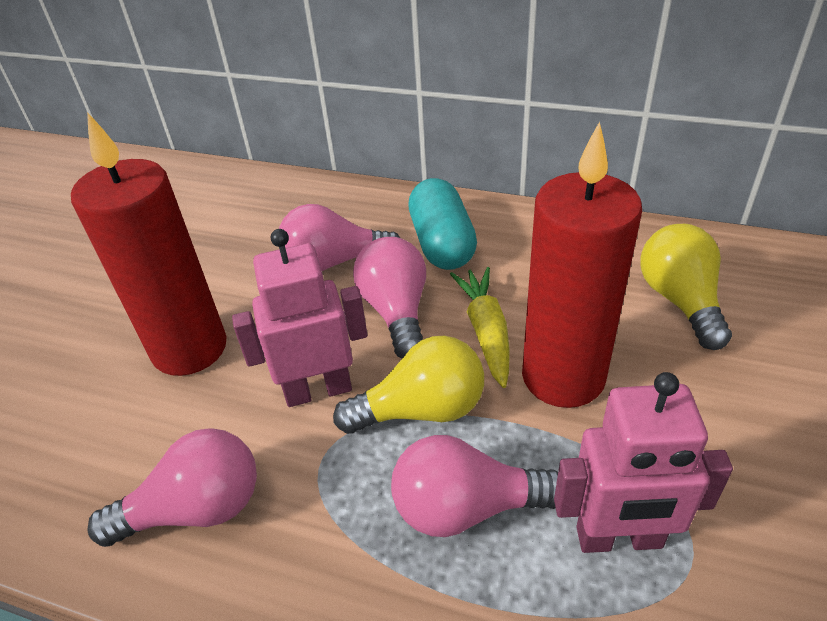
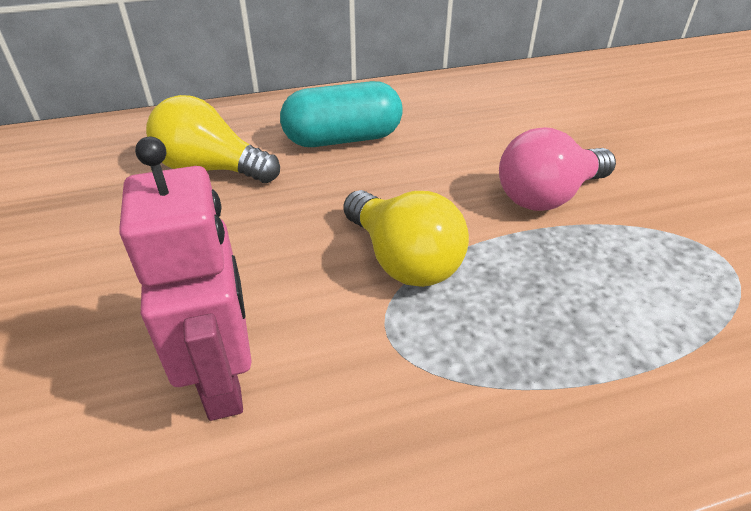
pink light bulb: 4 -> 1
pink robot: 2 -> 1
red candle: 2 -> 0
yellow carrot: 1 -> 0

